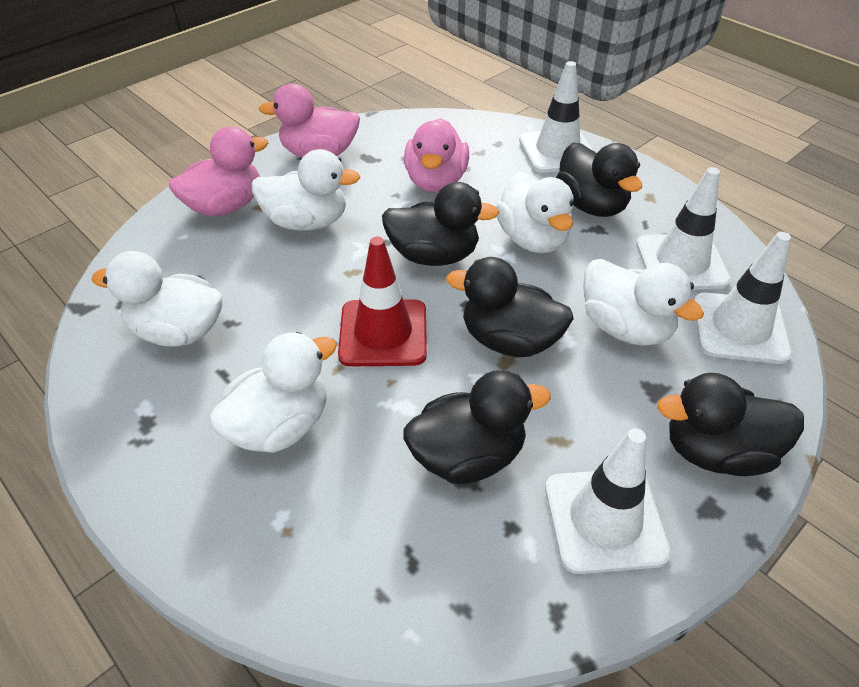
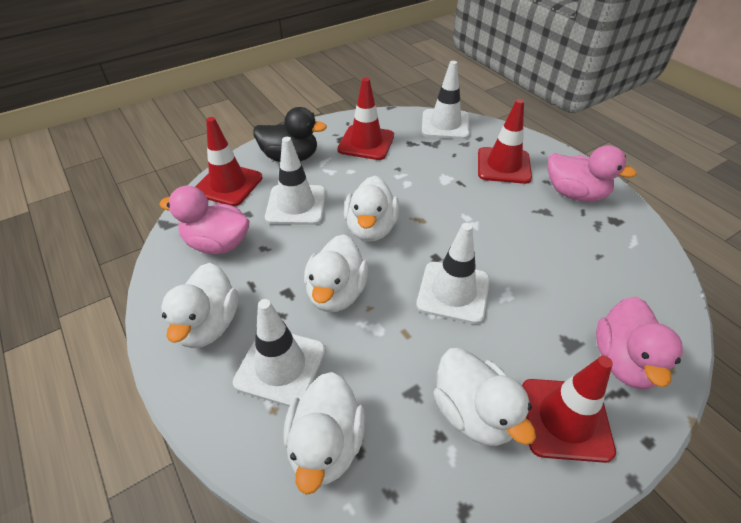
black duck: 5 -> 1
red traffic cone: 1 -> 4

